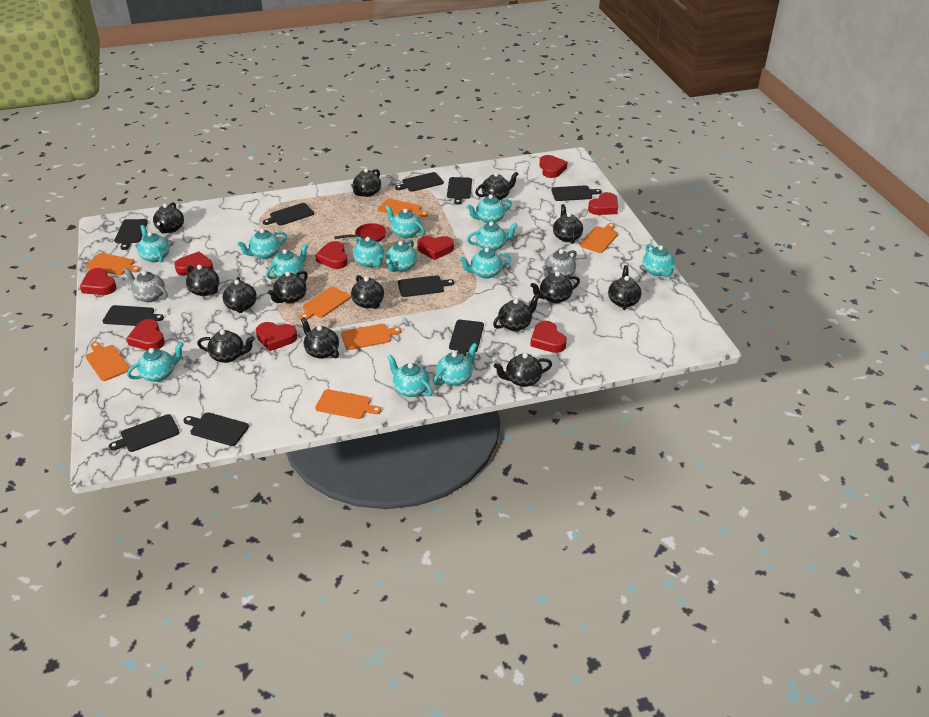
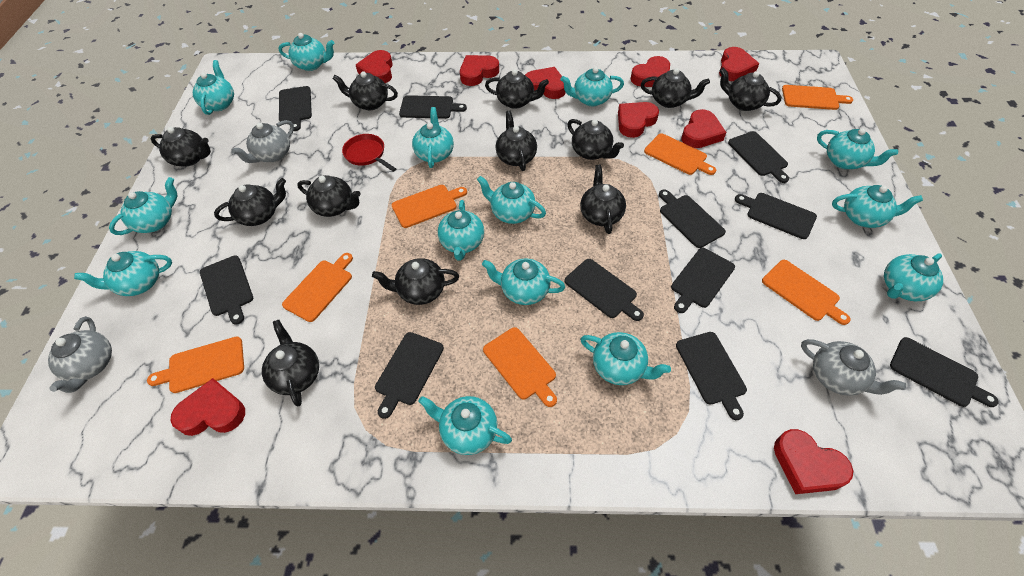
black cutting board: 10 -> 11
black teapot: 14 -> 12
grey teapot: 2 -> 3
turquoise teapot: 13 -> 14

